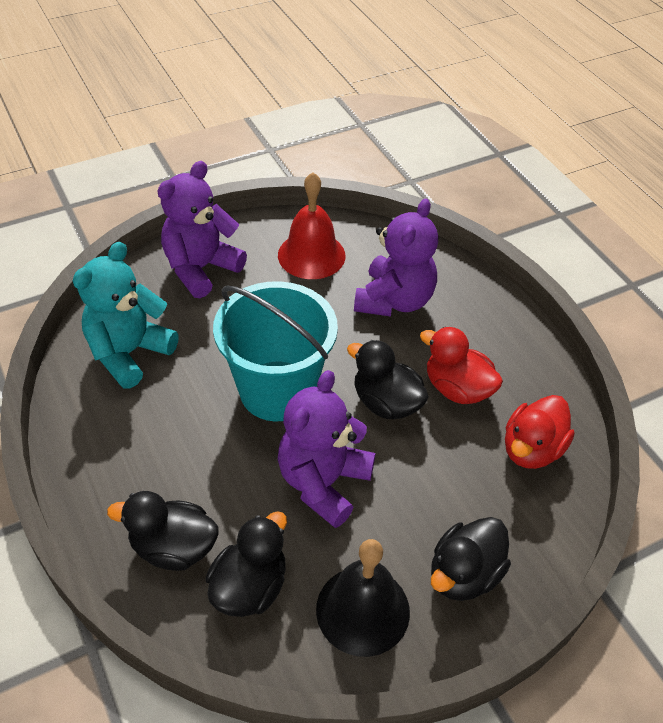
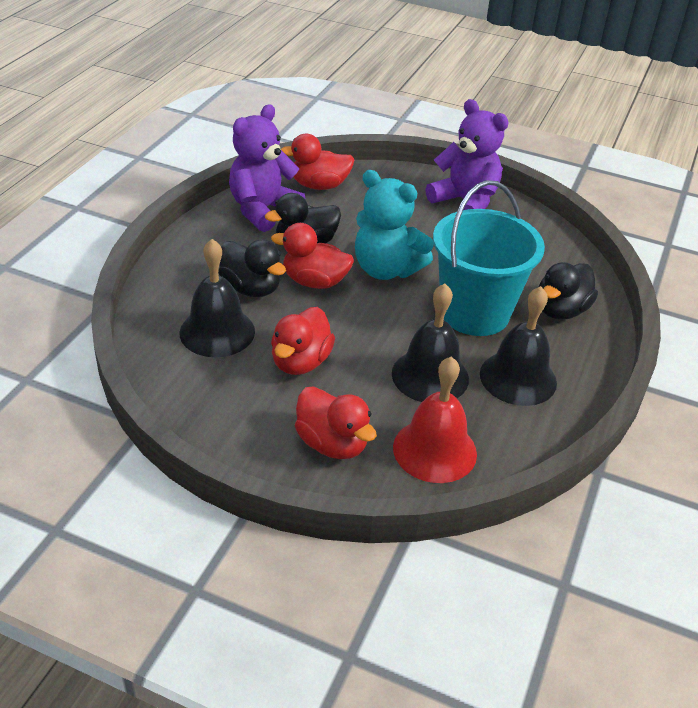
black bell: 1 -> 3
black duck: 4 -> 3
purple teddy bear: 3 -> 2
red duck: 2 -> 4

